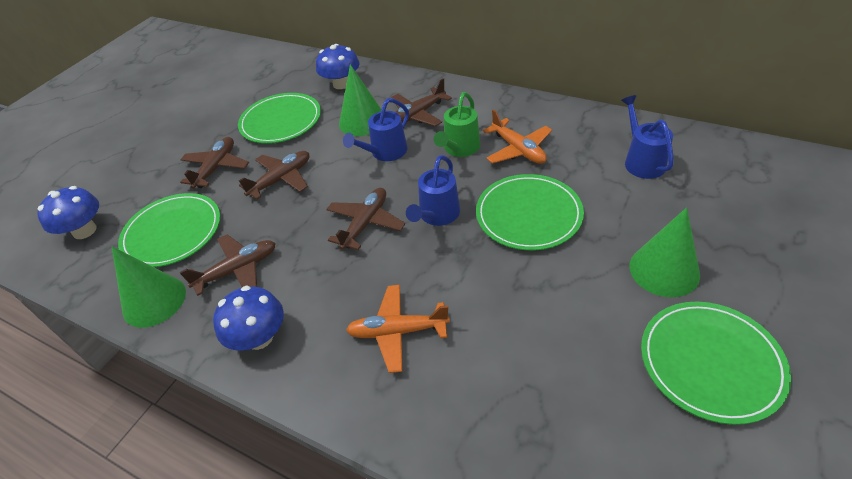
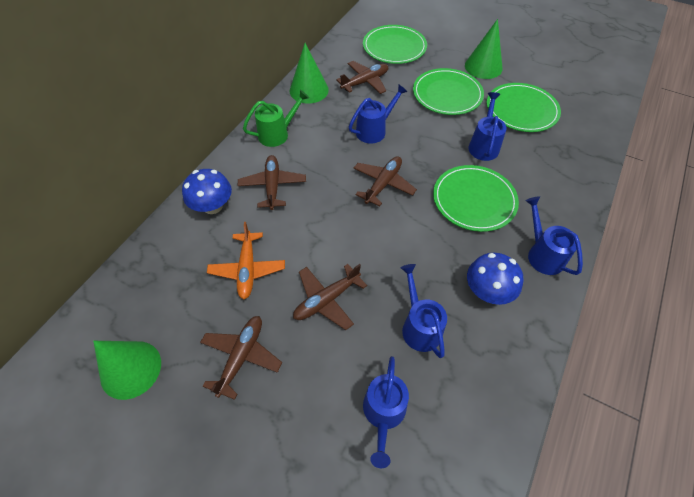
blue mushroom: 3 -> 2
blue watering can: 3 -> 5
orange plane: 2 -> 1

